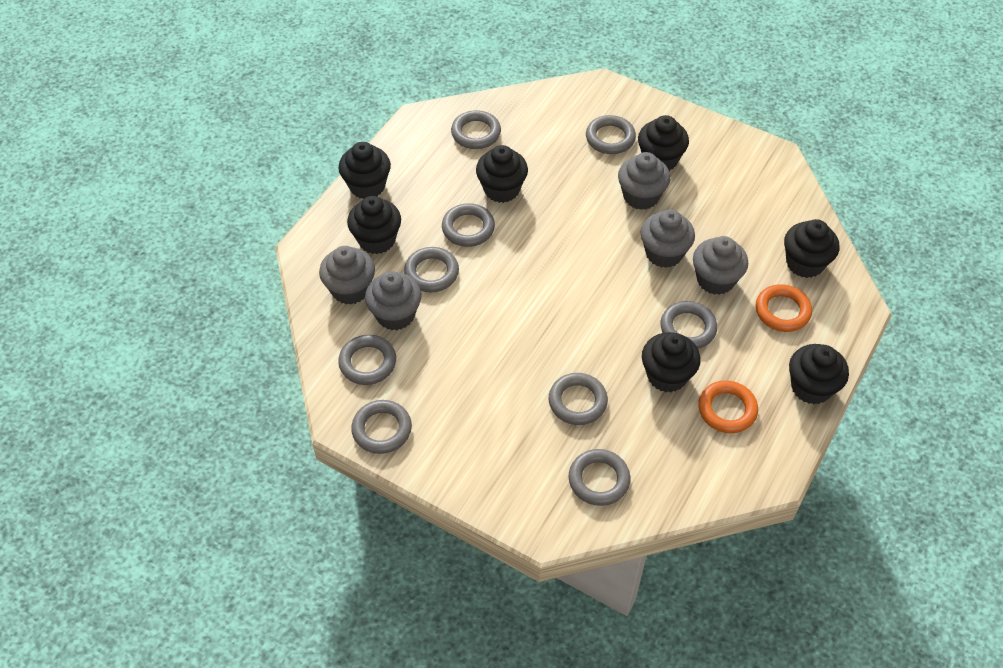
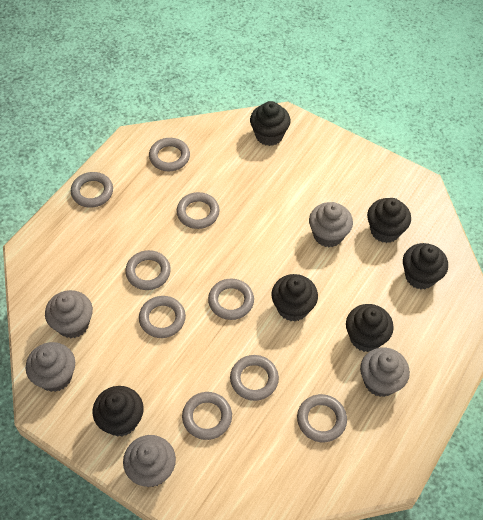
black cupcake: 7 -> 6
orange ring: 2 -> 0

